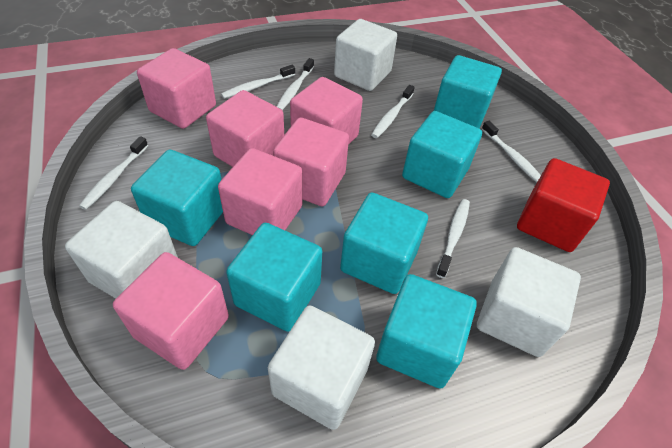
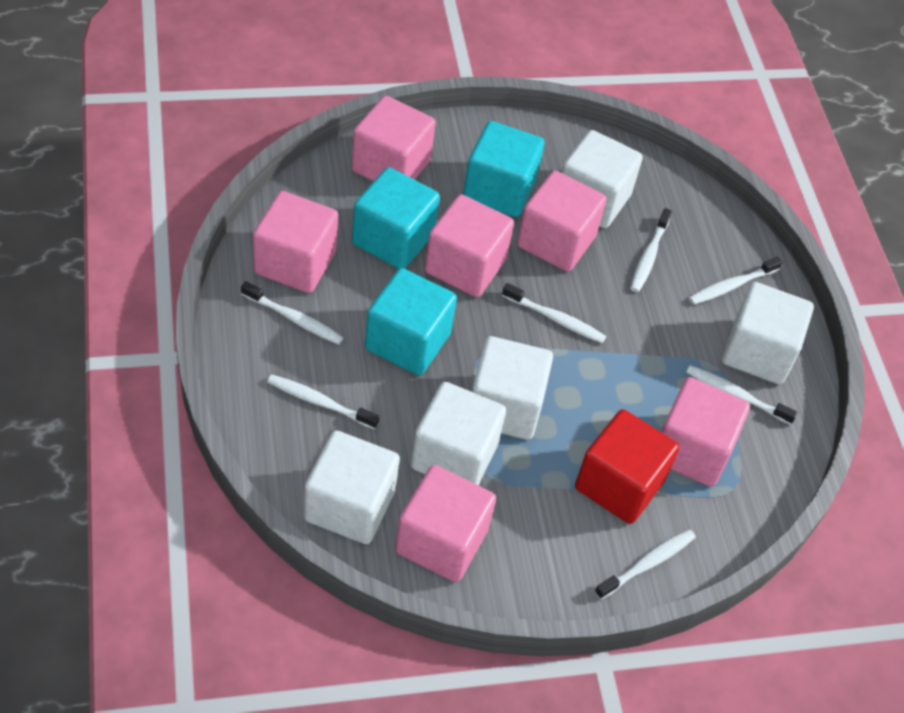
turquoise cube: 6 -> 3
white cube: 4 -> 5
white toothbrush: 6 -> 7

